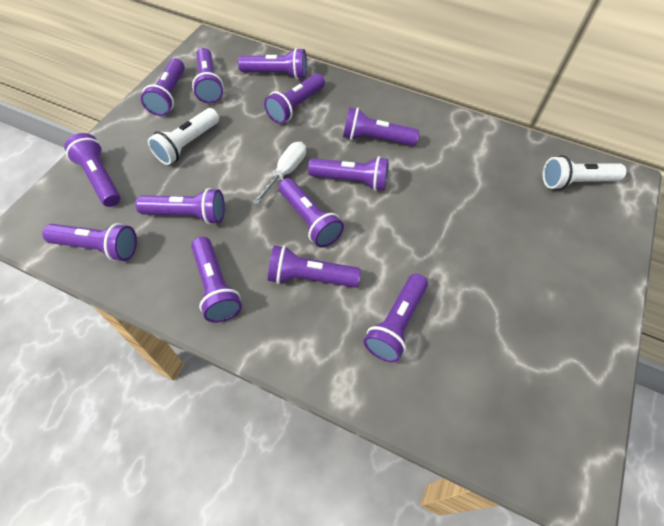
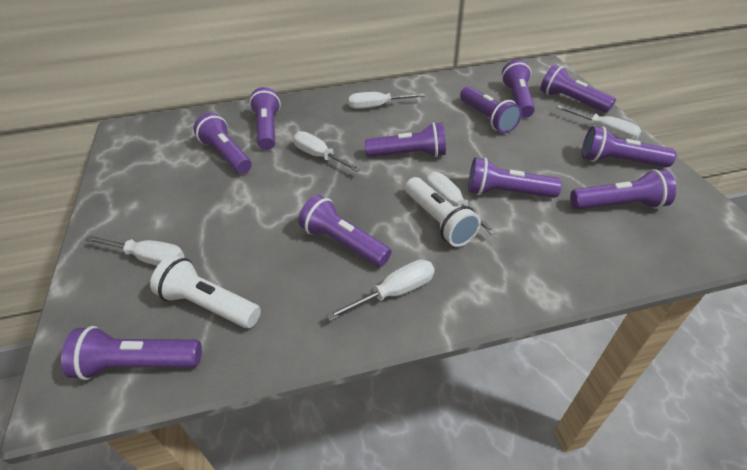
purple flashlight: 13 -> 11
white screwdriver: 1 -> 6

